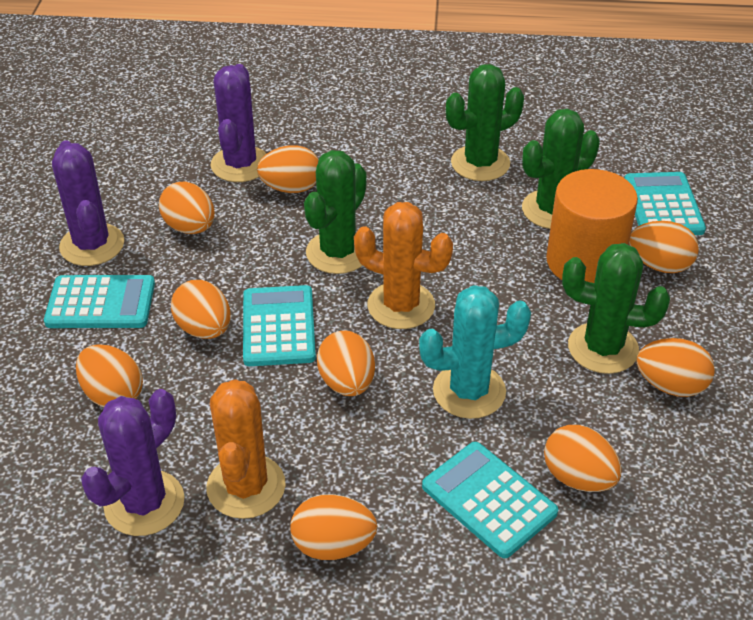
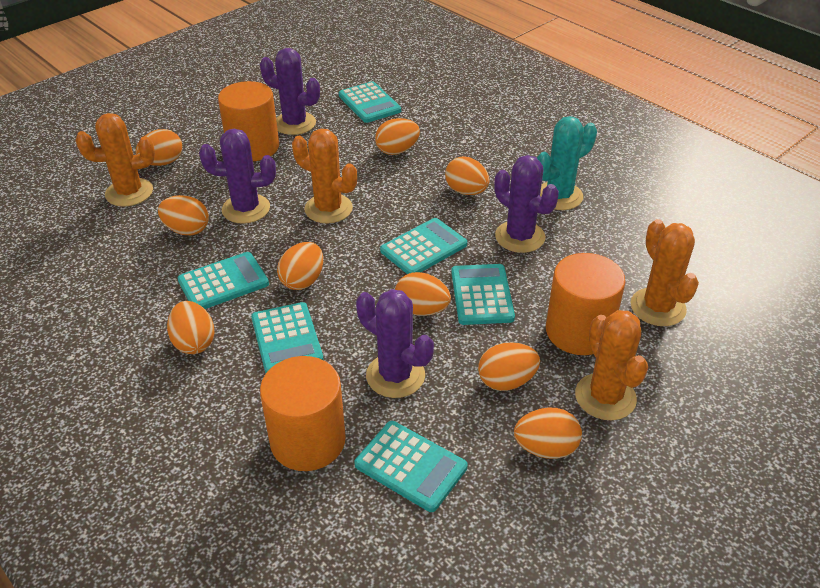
green cactus: 4 -> 0
orange cactus: 2 -> 4
orange cylinder: 1 -> 3
purple cactus: 3 -> 4
turquoise calculator: 4 -> 6

